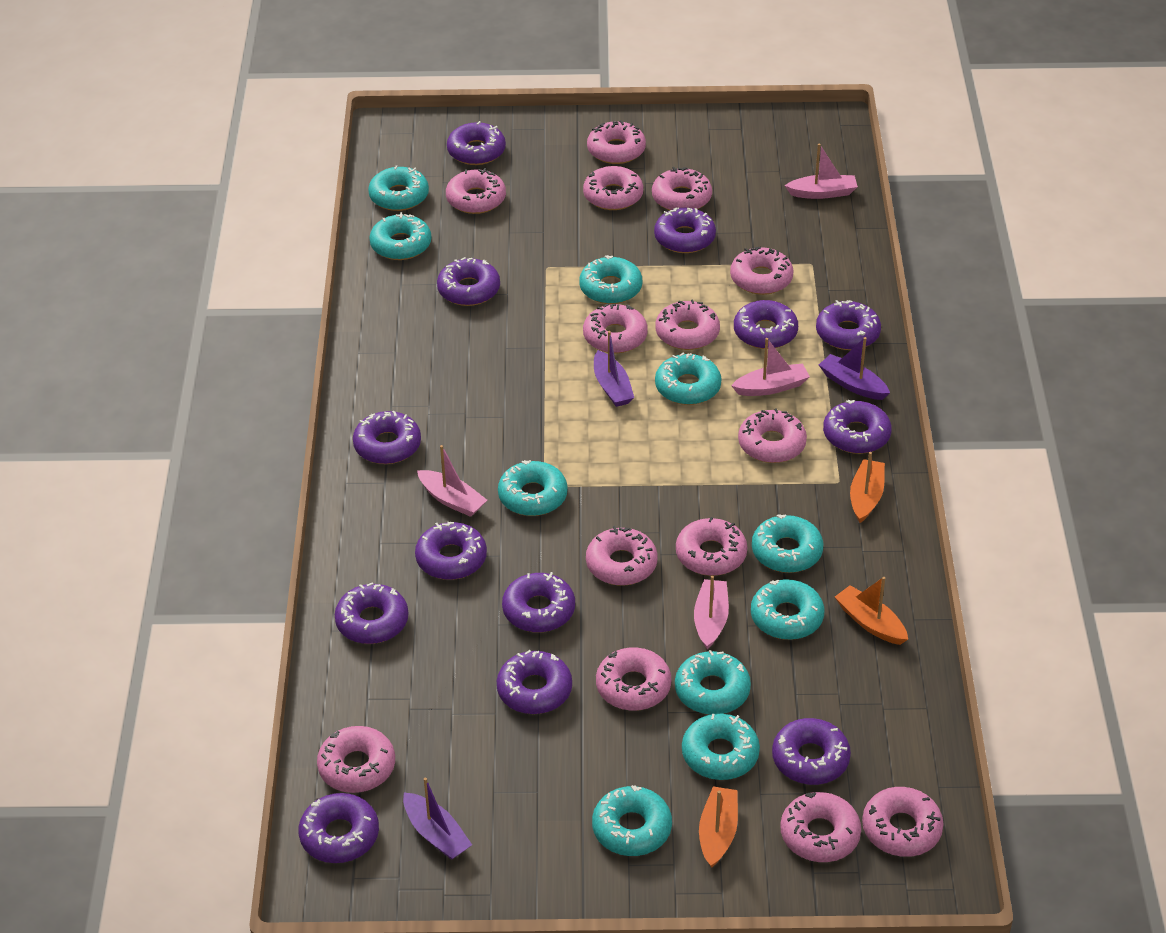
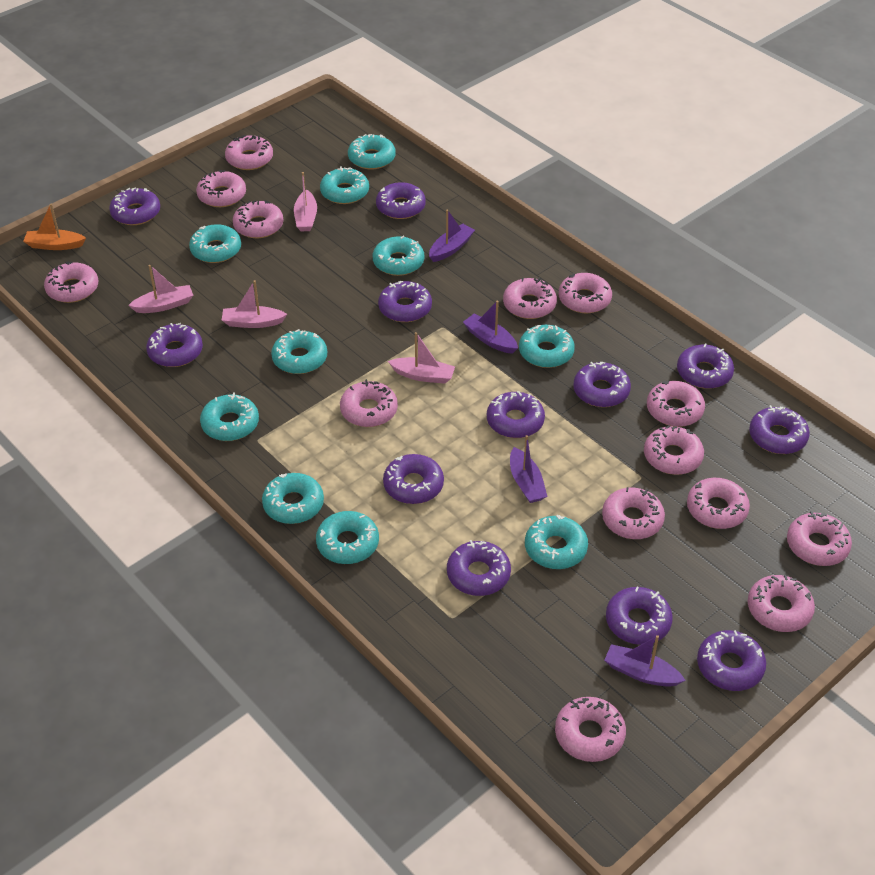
orange boat: 3 -> 1
purple boat: 3 -> 4
purple donut: 13 -> 12

